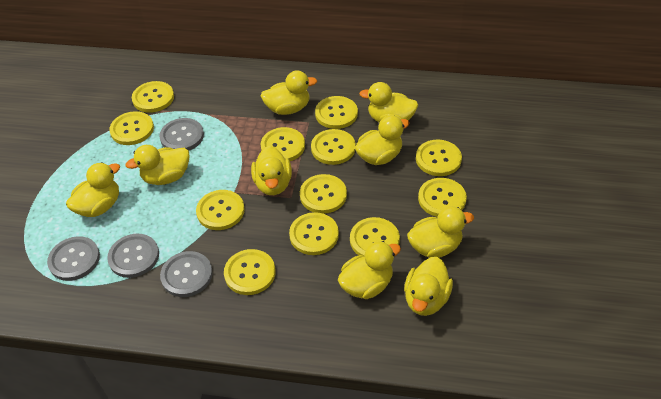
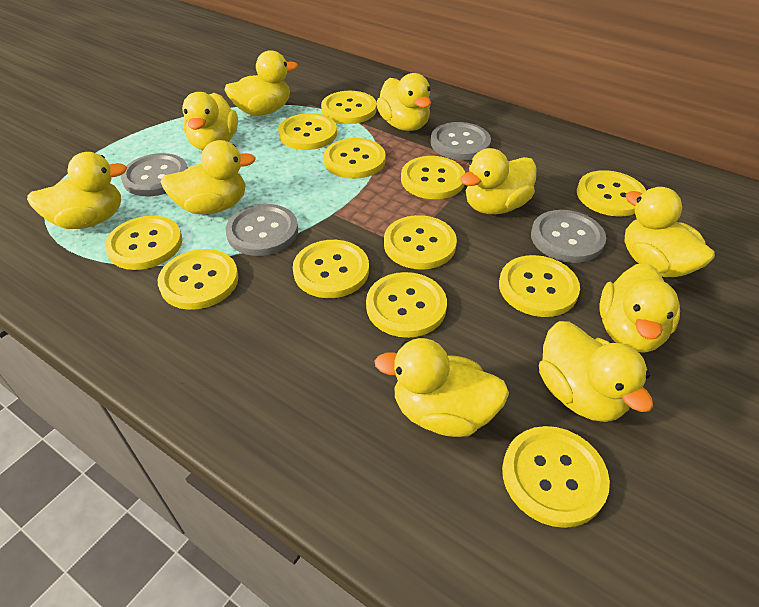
yellow duck: 9 -> 10

